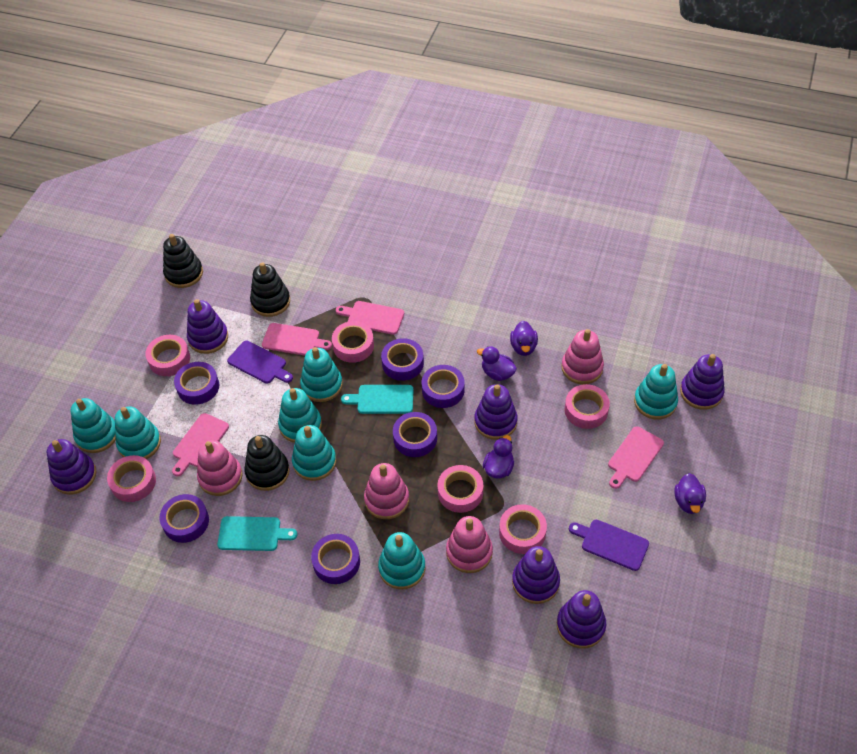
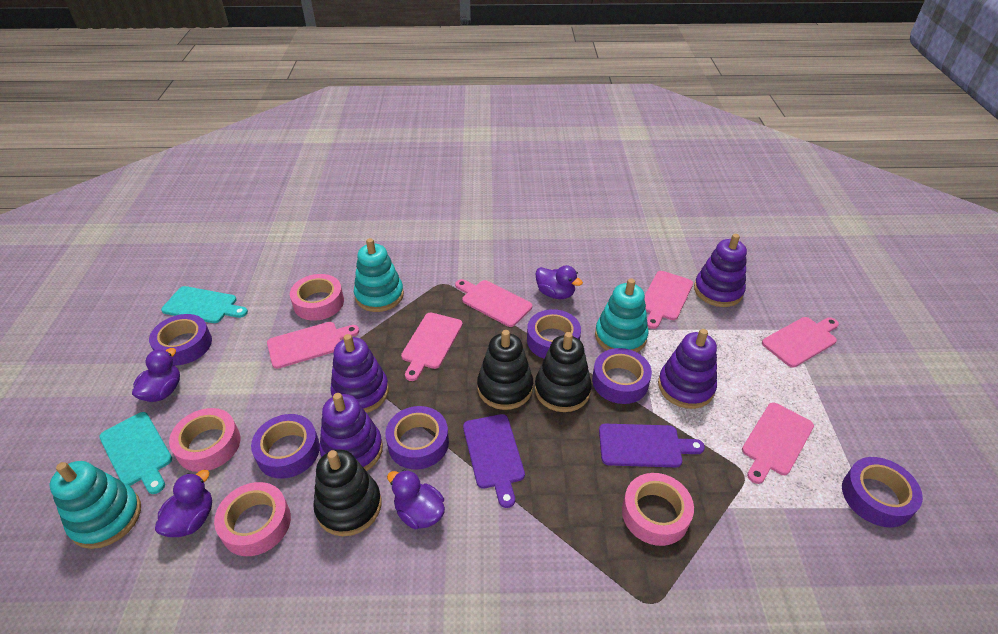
pink cutting board: 4 -> 6
pink stacking toy: 4 -> 0
pink tape: 6 -> 4
purple stacking toy: 6 -> 4
turquoise stacking toy: 7 -> 3

